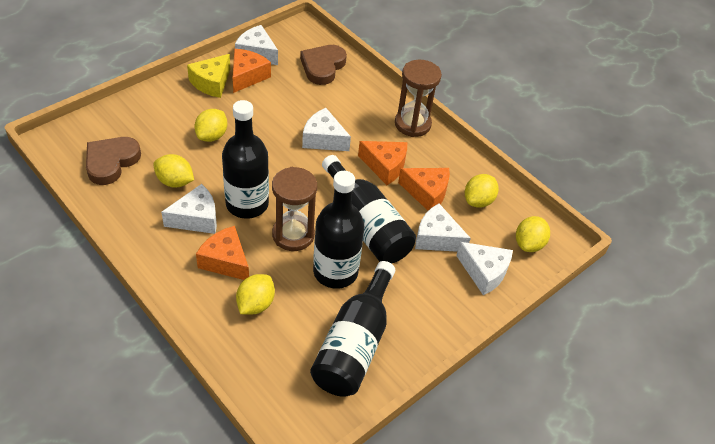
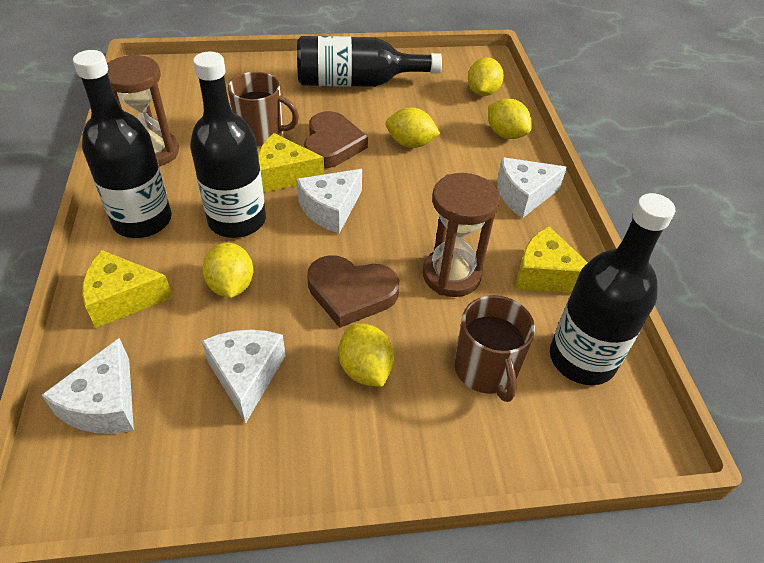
brown mug: 0 -> 2
orange cheese: 4 -> 0
white cheese: 5 -> 4
yellow cheese: 1 -> 3

